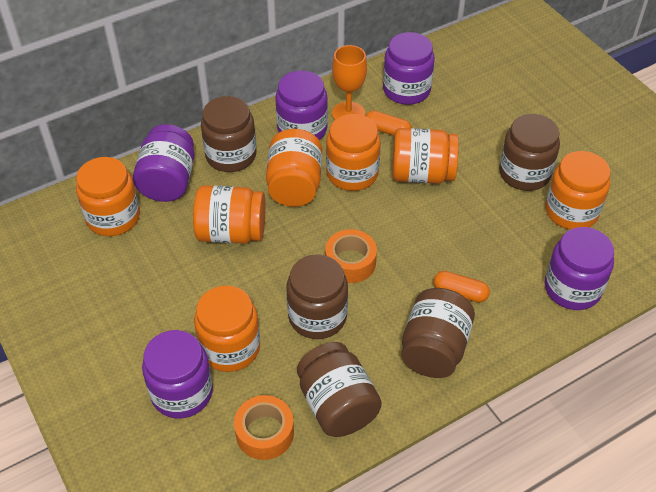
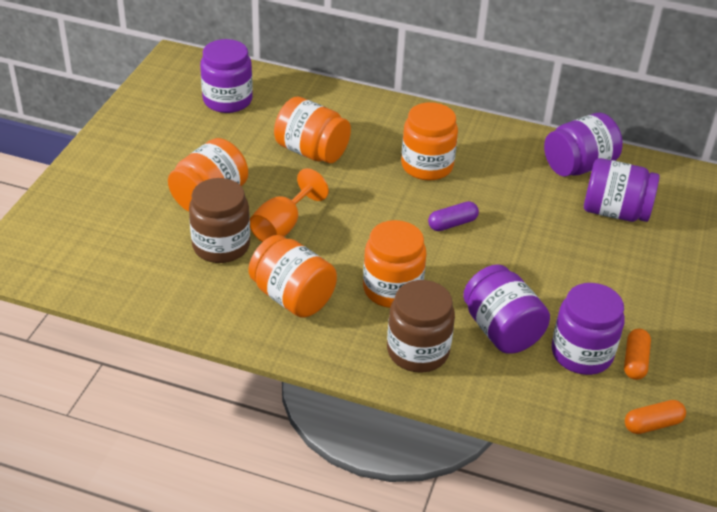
brown jar: 5 -> 2
orange jar: 7 -> 5
orange tape: 2 -> 0
purple capsule: 0 -> 1

